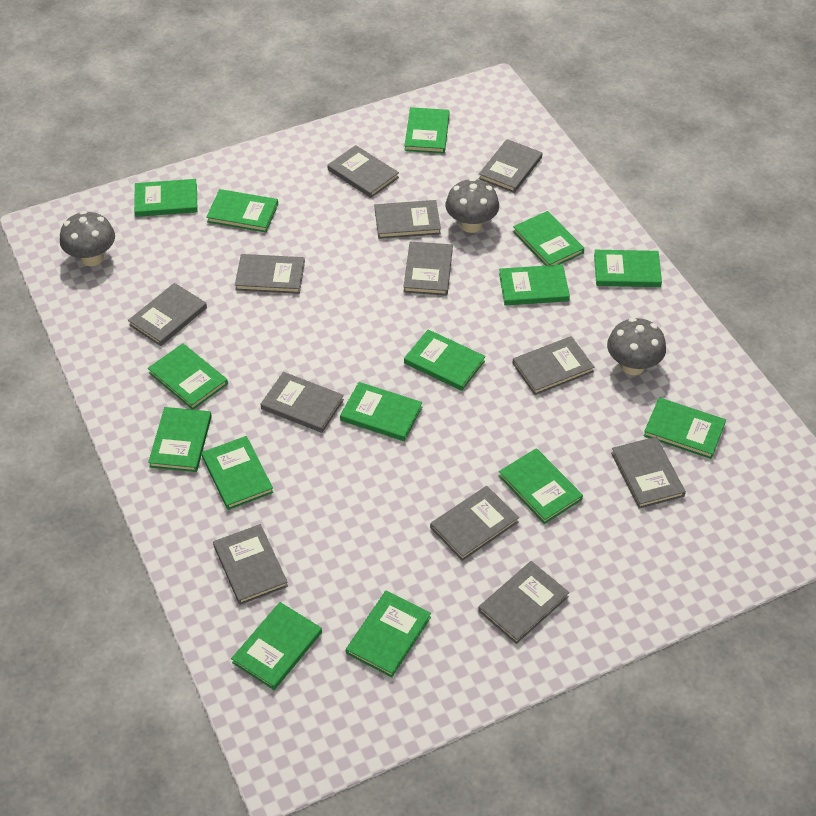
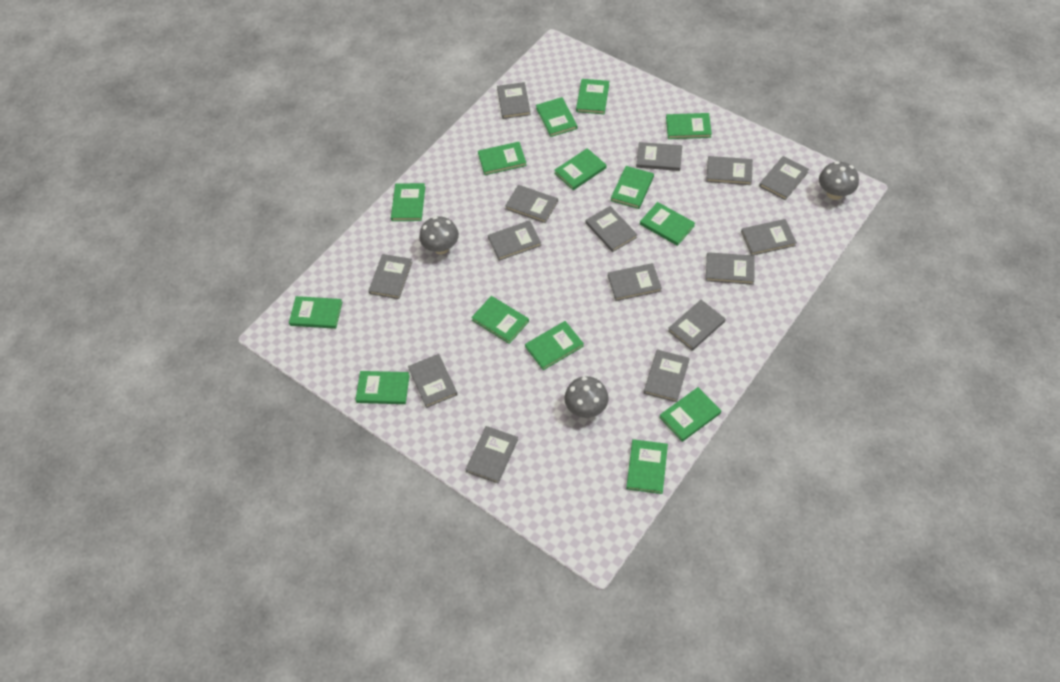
green book: 15 -> 14
grey book: 12 -> 15

